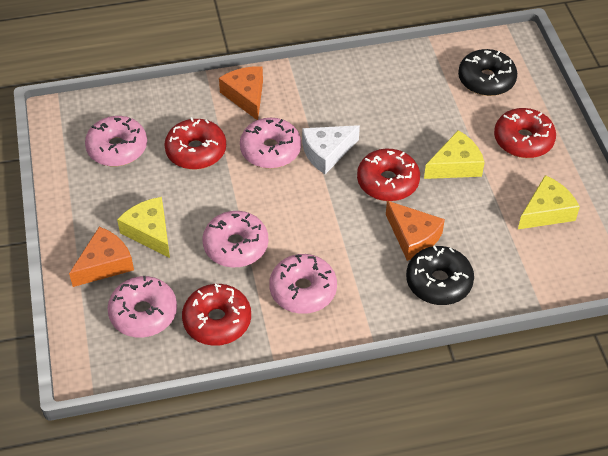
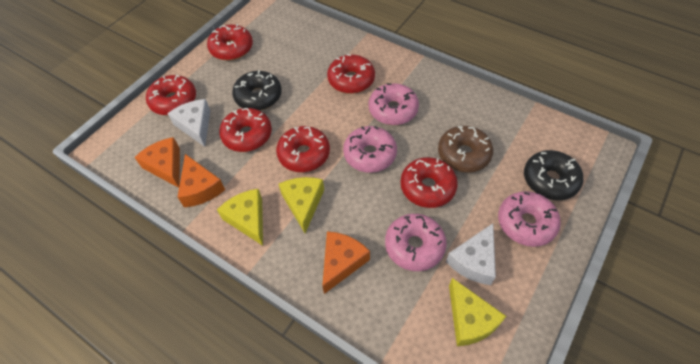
brown donut: 0 -> 1
pink donut: 5 -> 4
red donut: 4 -> 6
white cheese: 1 -> 2

